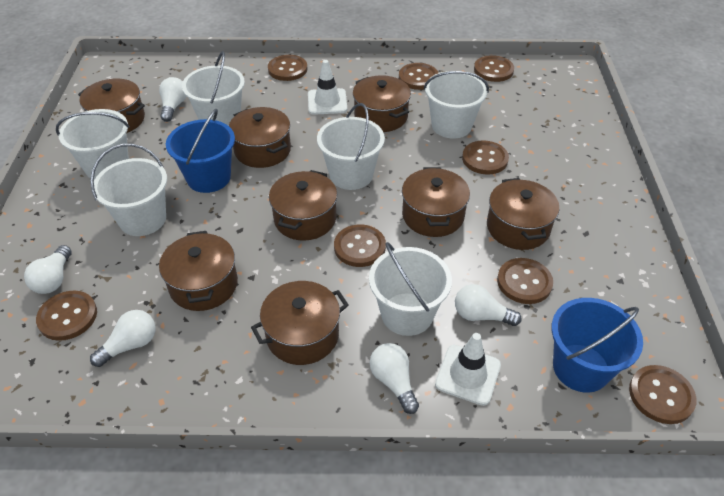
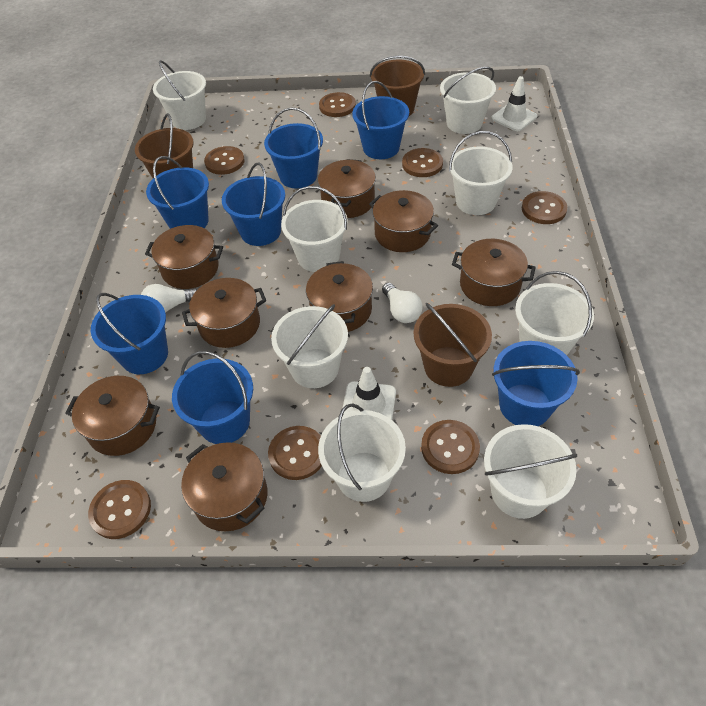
blue bucket: 2 -> 7
brown bucket: 0 -> 3
brown button: 8 -> 7
white bucket: 6 -> 8
white light bulb: 5 -> 2

